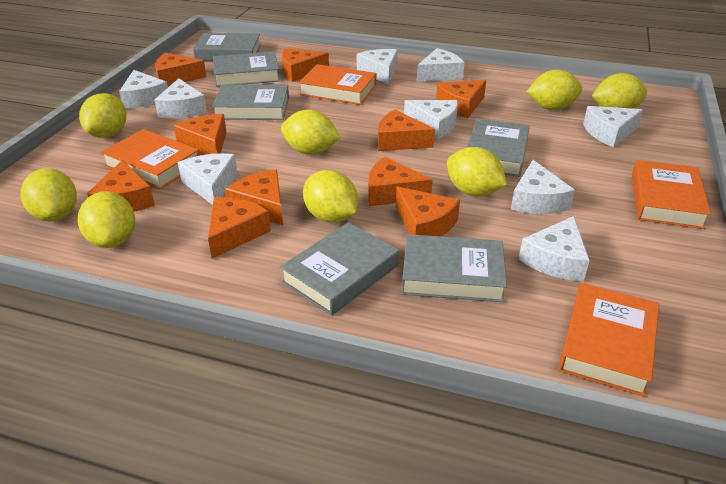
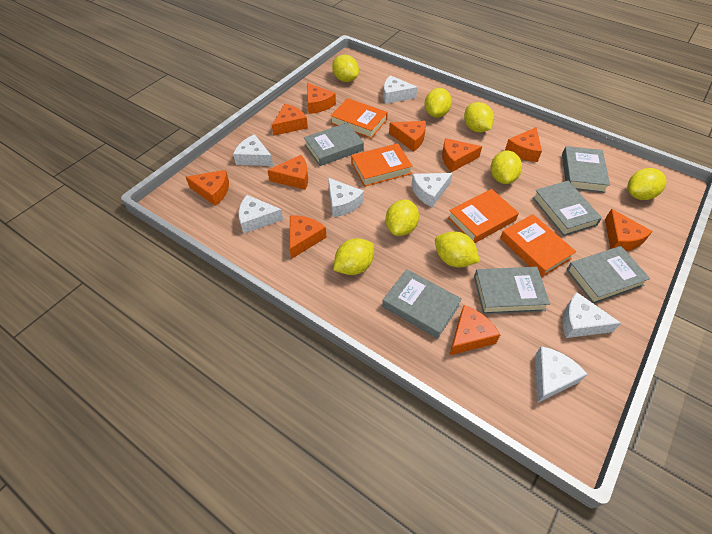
white cheese: 9 -> 7

